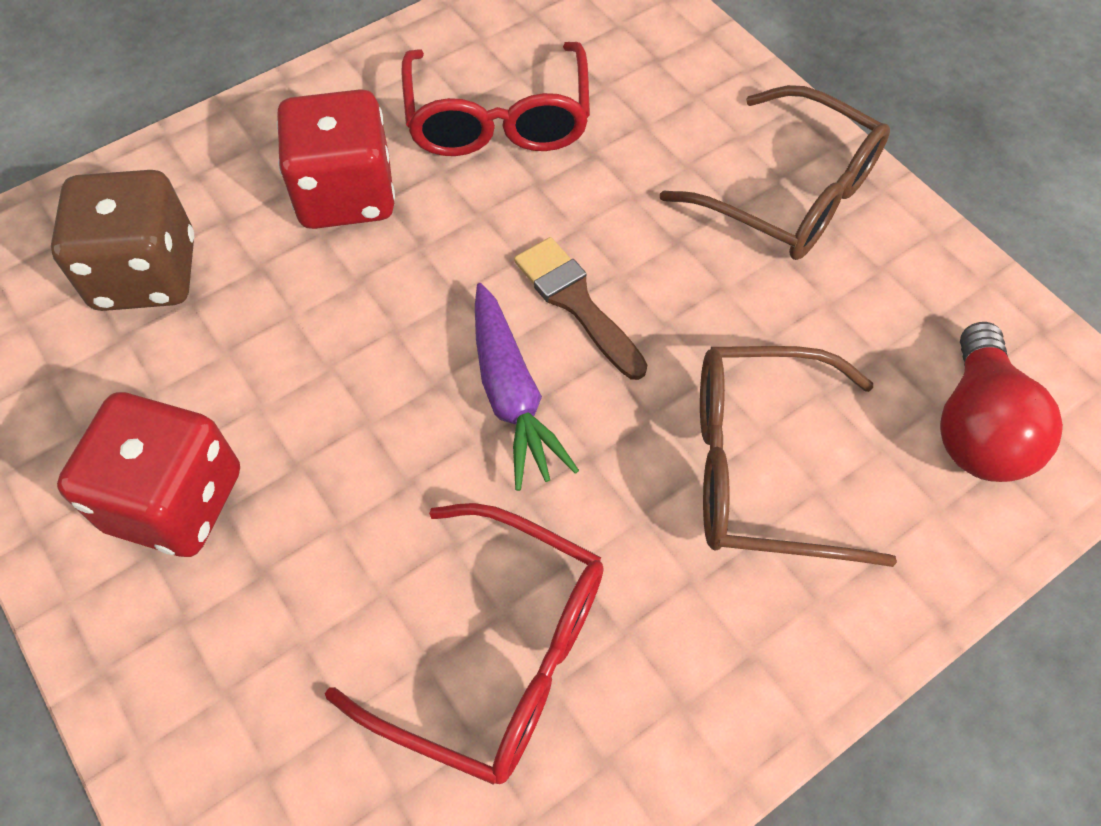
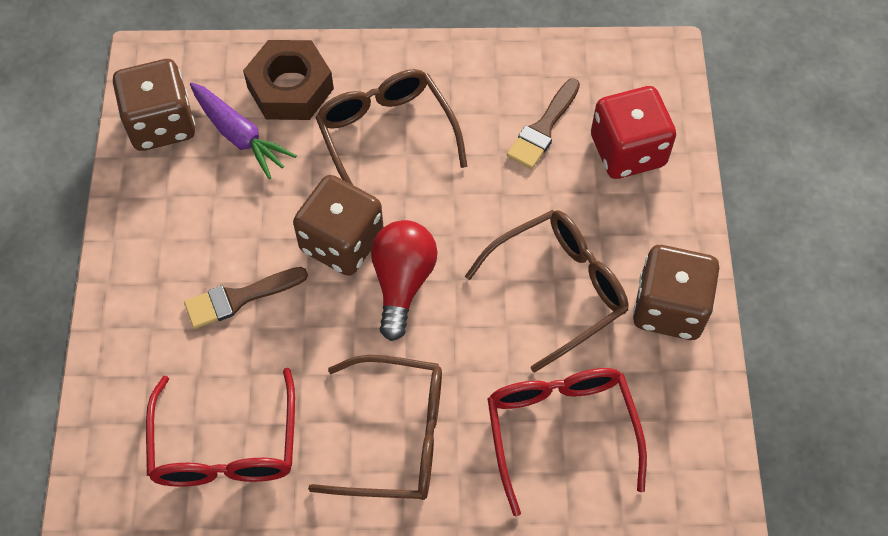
brown brush: 1 -> 2
brown dice: 1 -> 3
brown glasses: 2 -> 3
brown nut: 0 -> 1
red dice: 2 -> 1

